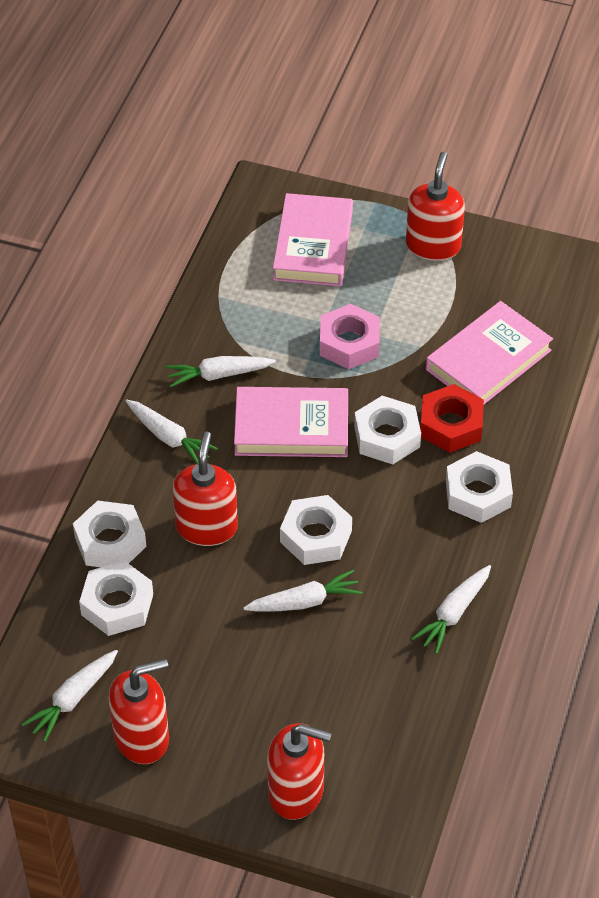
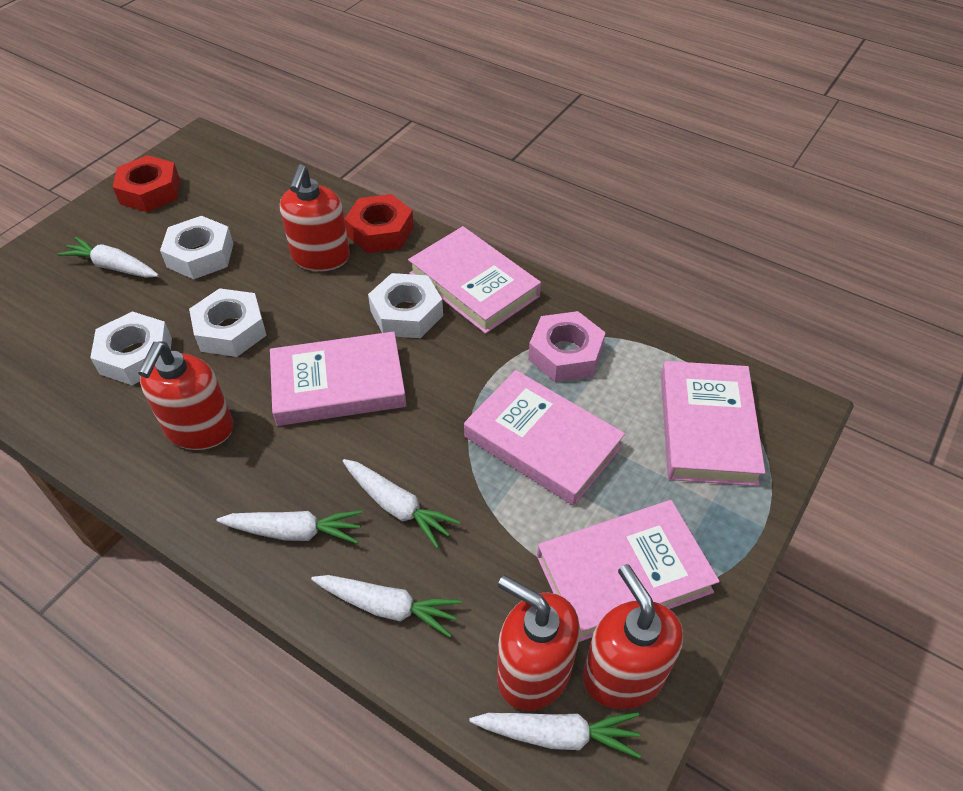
pink book: 3 -> 5
red nut: 1 -> 2
white nut: 5 -> 4

